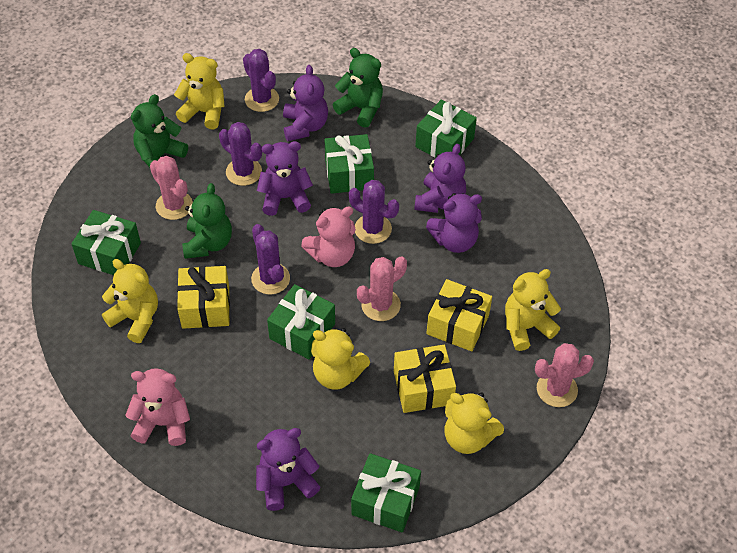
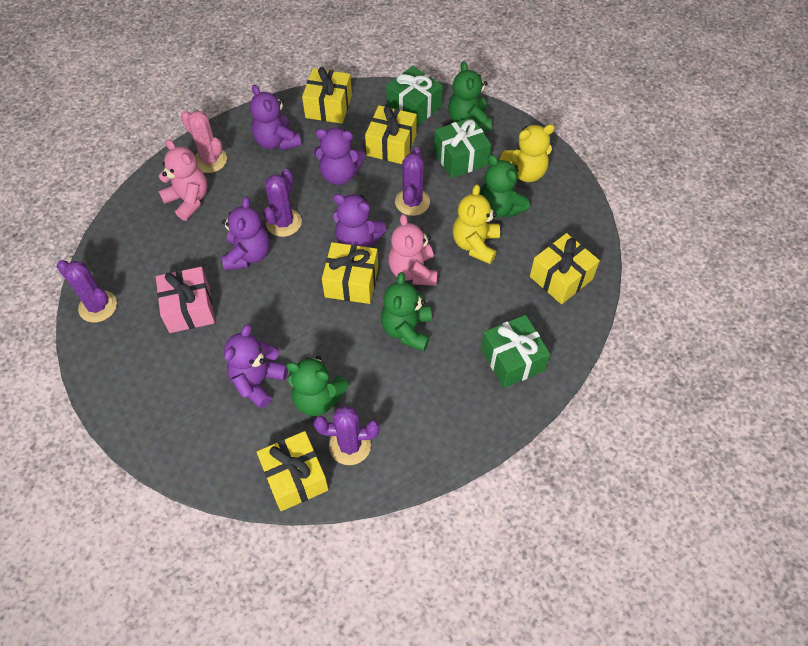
green gift: 5 -> 3
green teddy bear: 3 -> 4
pink cactus: 3 -> 1
pink gift: 0 -> 1
yellow gift: 3 -> 5
yellow teddy bear: 5 -> 2

